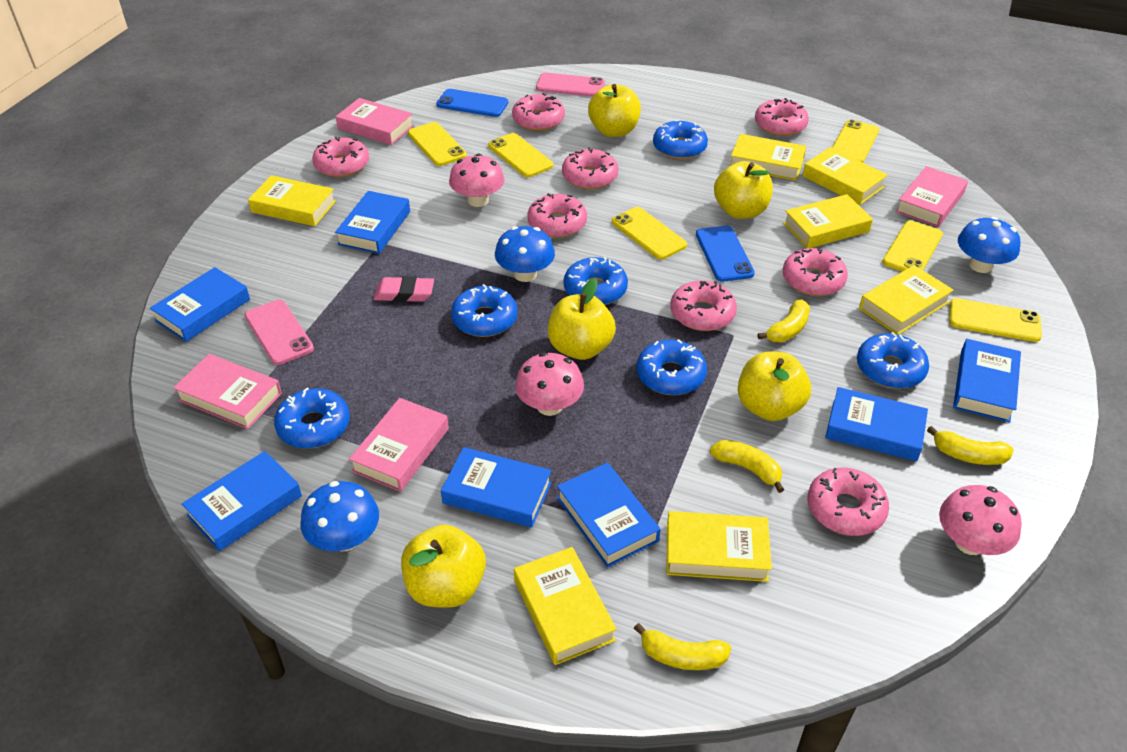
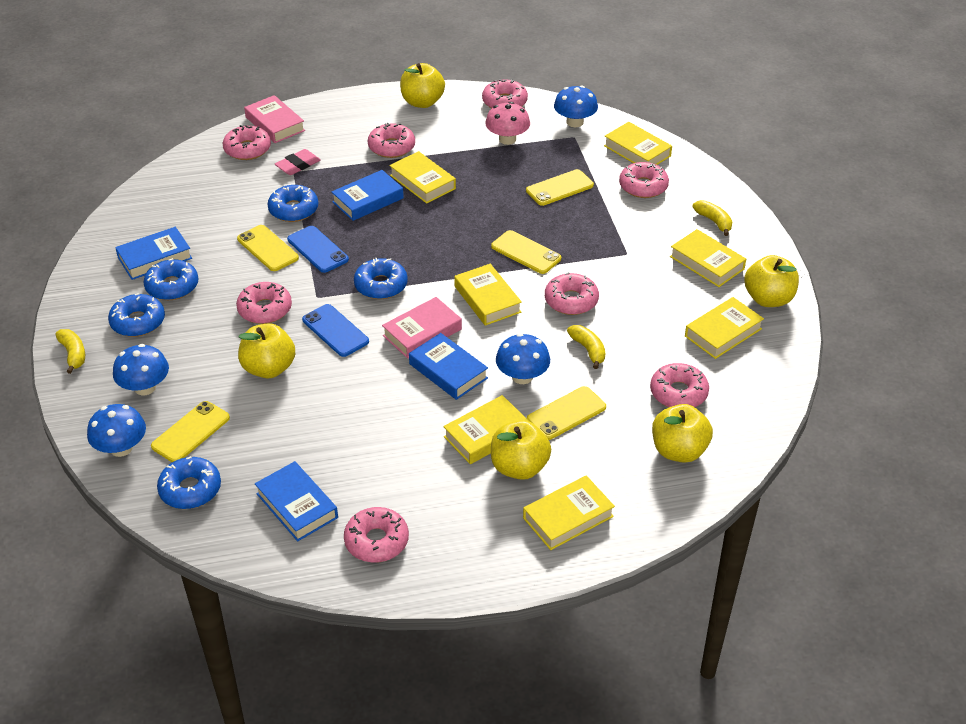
blue book: 7 -> 4
blue donut: 6 -> 5
blue mushroom: 3 -> 4
pink book: 4 -> 2
pink mushroom: 3 -> 1
pink phone: 2 -> 0
yellow banana: 4 -> 3
yellow phone: 6 -> 5

